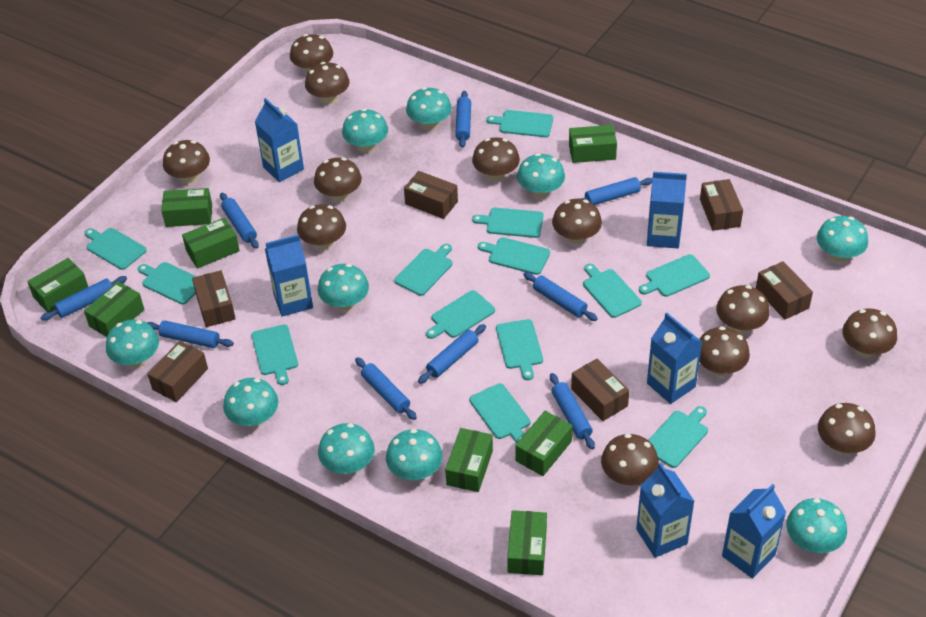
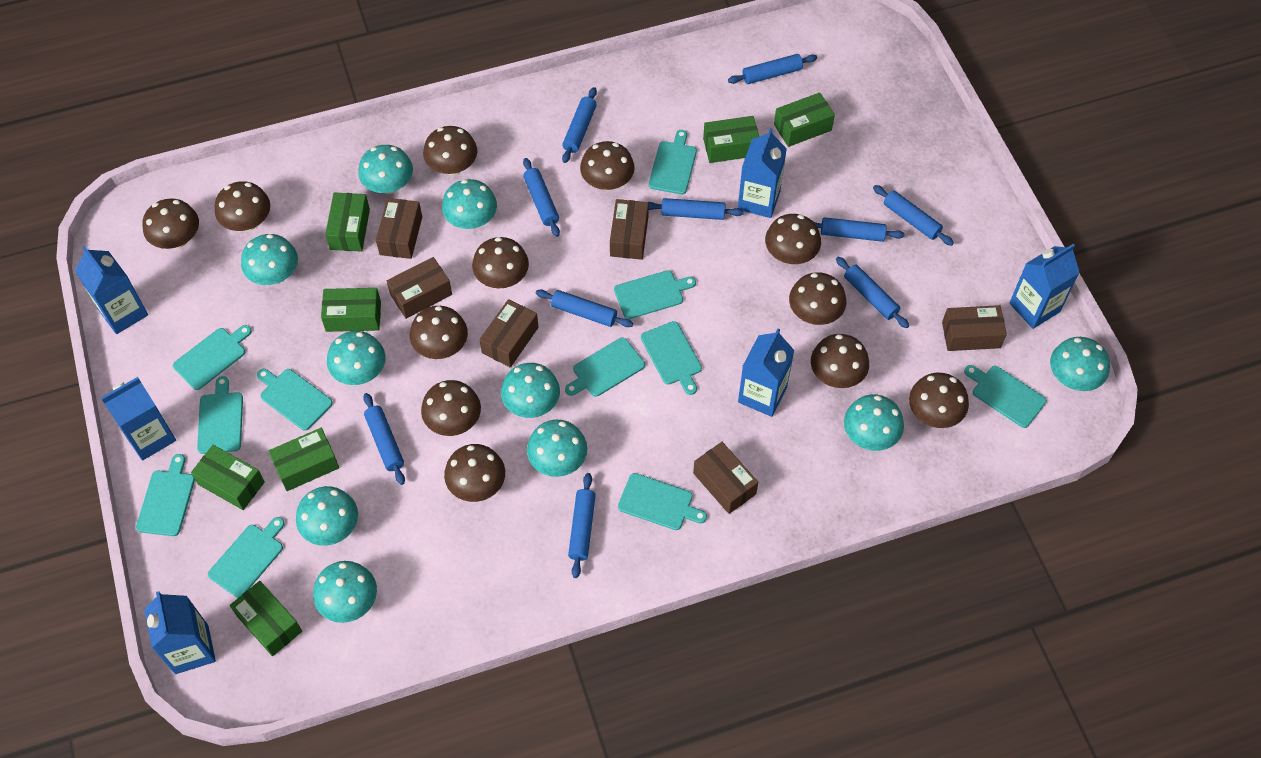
blue rolling pin: 9 -> 10
green box: 8 -> 7
turquoise cutting board: 13 -> 11

